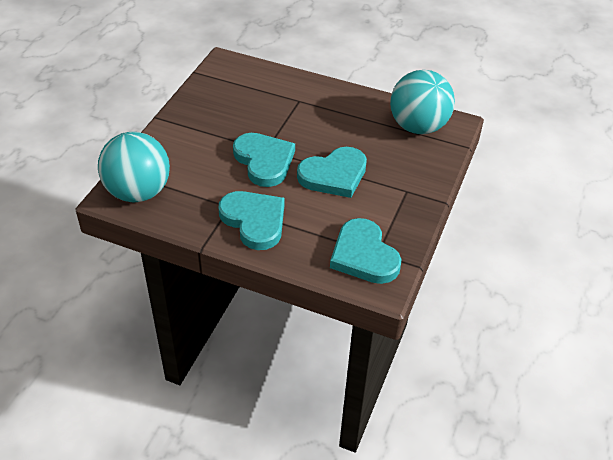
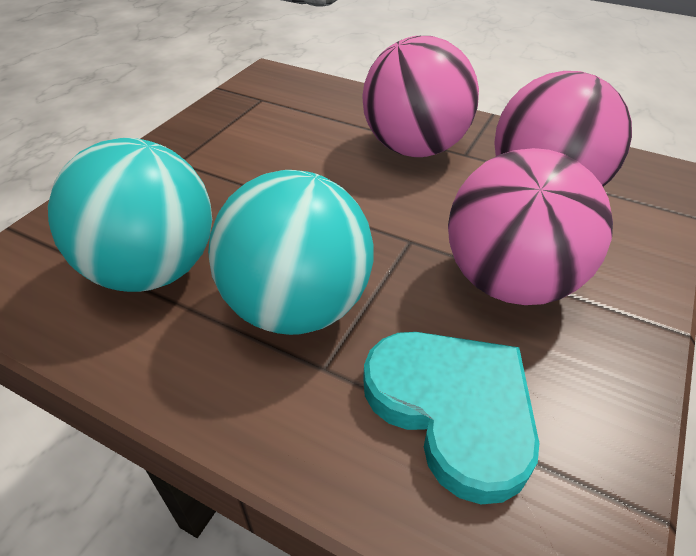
pink ball: 0 -> 3
turquoise heart: 4 -> 1

